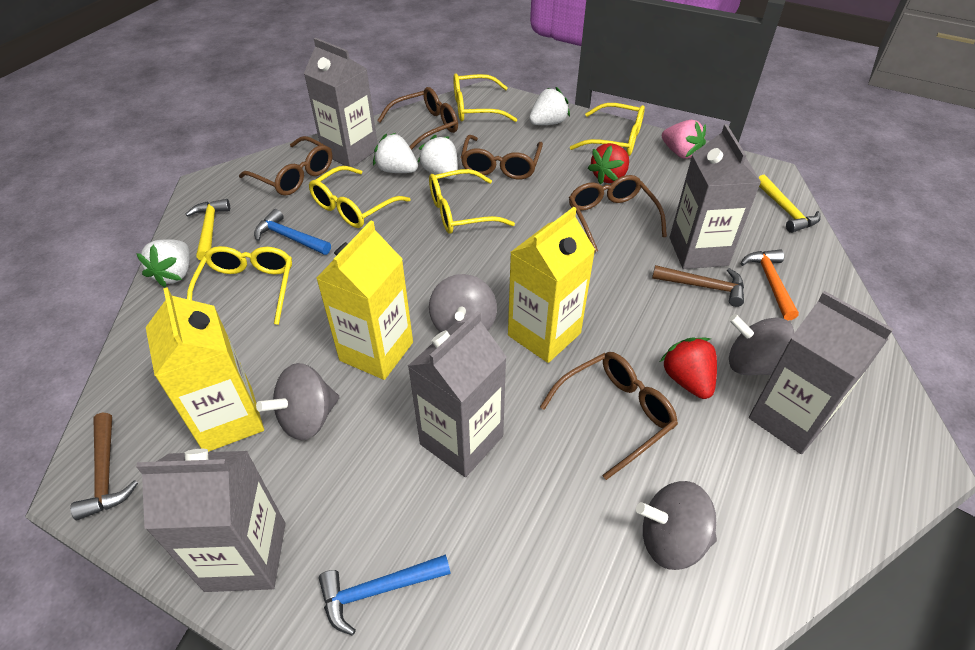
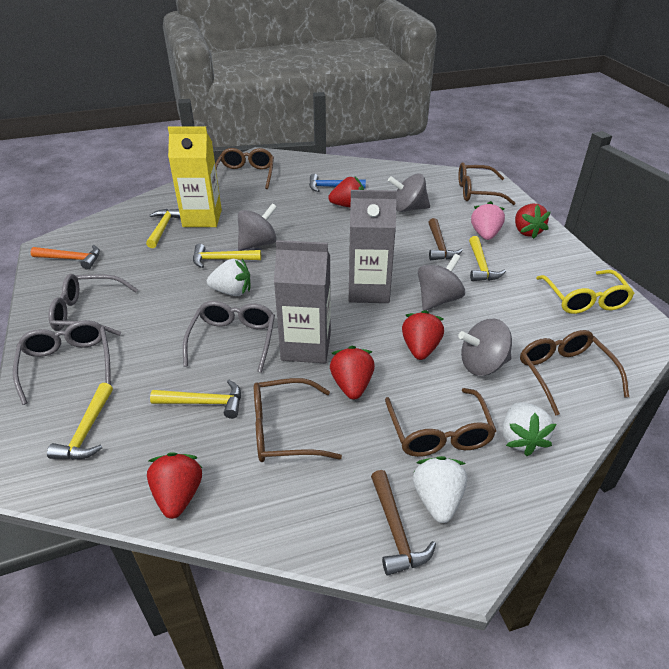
blue hammer: 2 -> 1
grey carton: 5 -> 2
grey glasses: 0 -> 3
red strawberry: 2 -> 5
white strawberry: 4 -> 3
yellow carton: 3 -> 1
yellow glasses: 5 -> 1
yellow hammer: 2 -> 5

